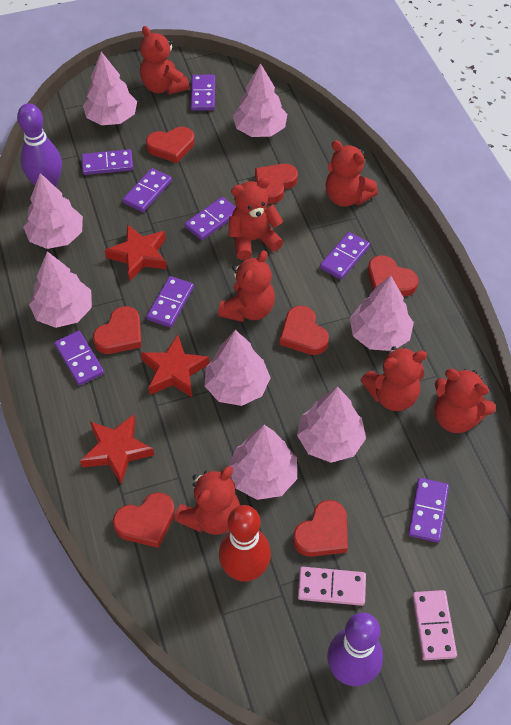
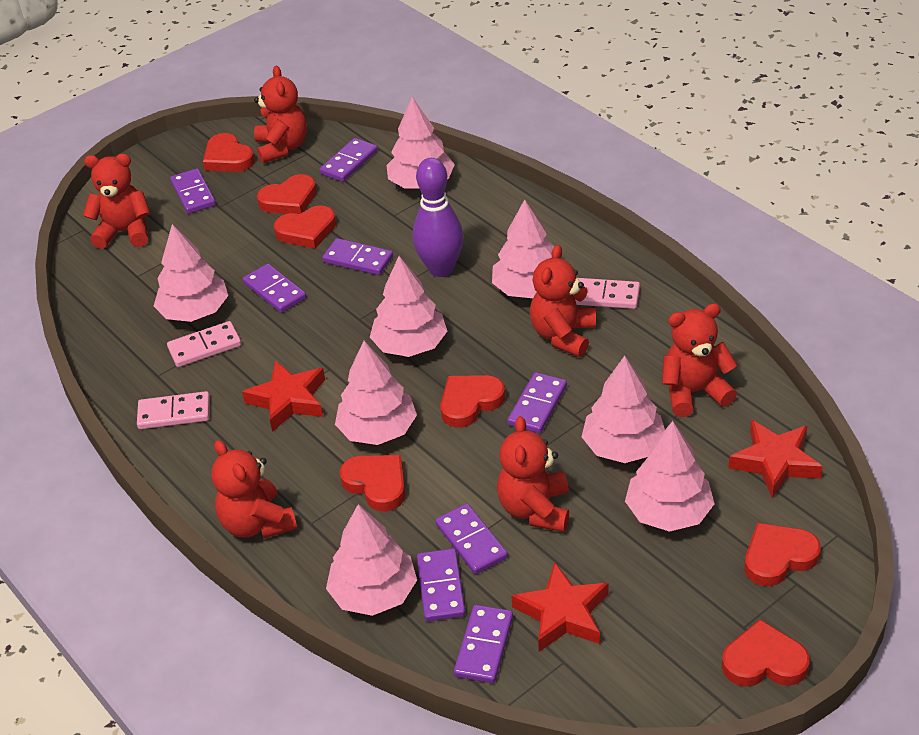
pink domino: 2 -> 3
purple bowling pin: 2 -> 1
red bowling pin: 1 -> 0
red teddy bear: 7 -> 6

